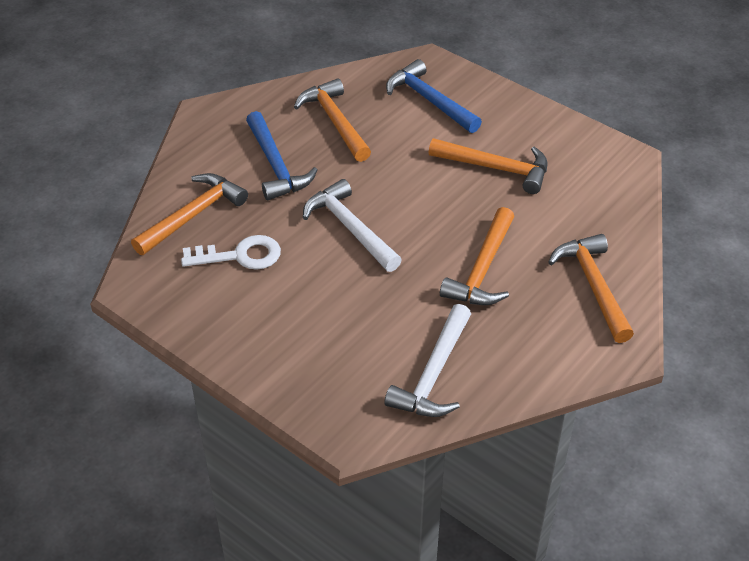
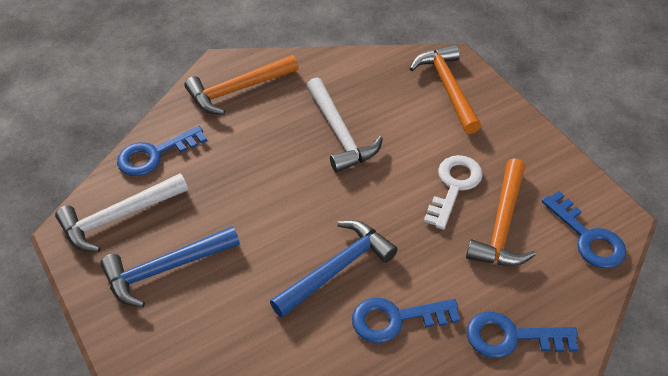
blue key: 0 -> 4
orange hammer: 5 -> 3

